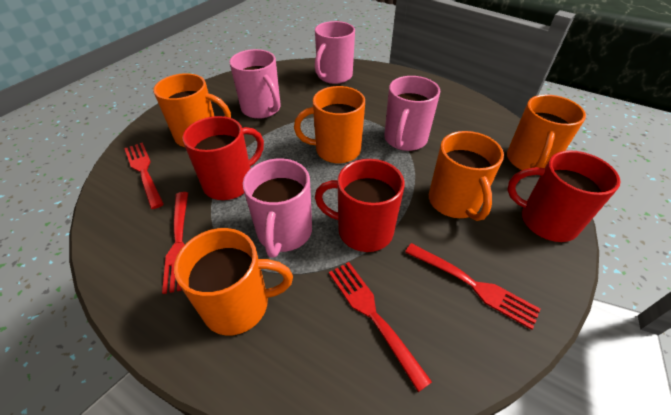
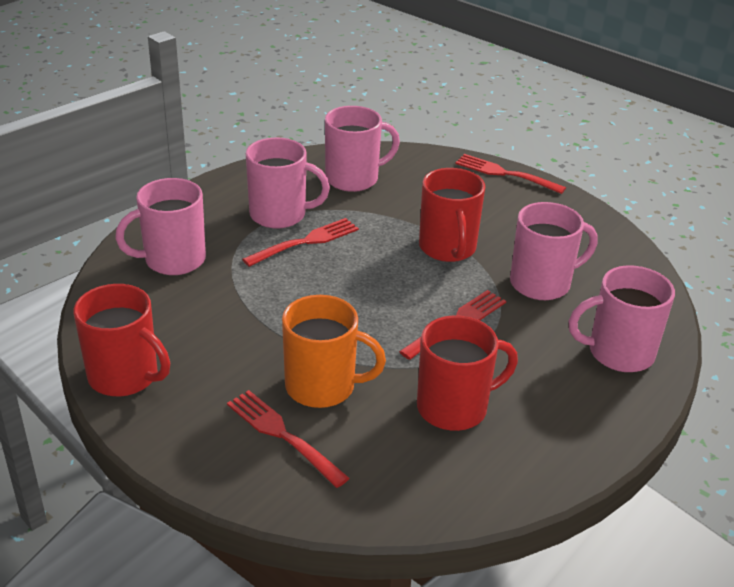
orange mug: 5 -> 1
pink mug: 4 -> 5

